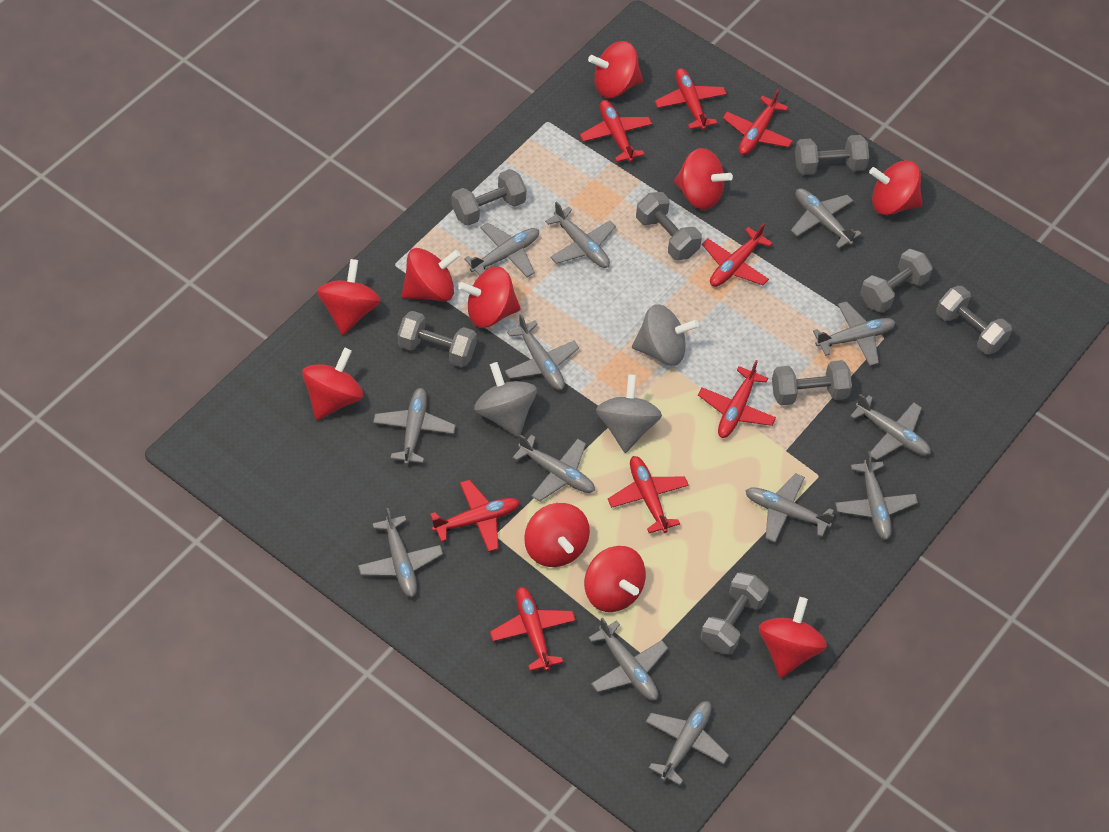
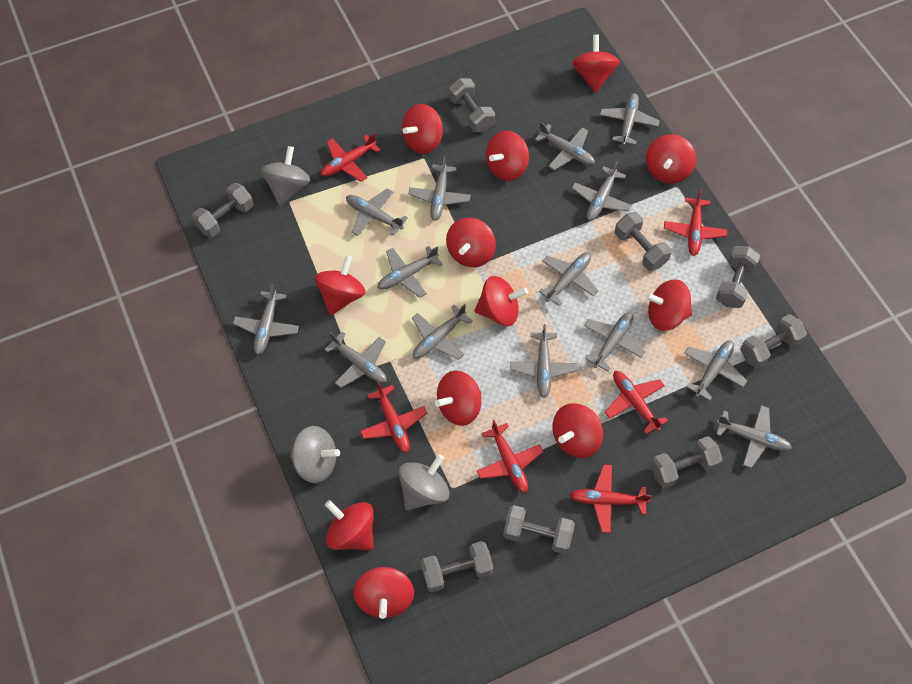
grey plane: 13 -> 14
red plane: 8 -> 6
red spinning top: 10 -> 12

